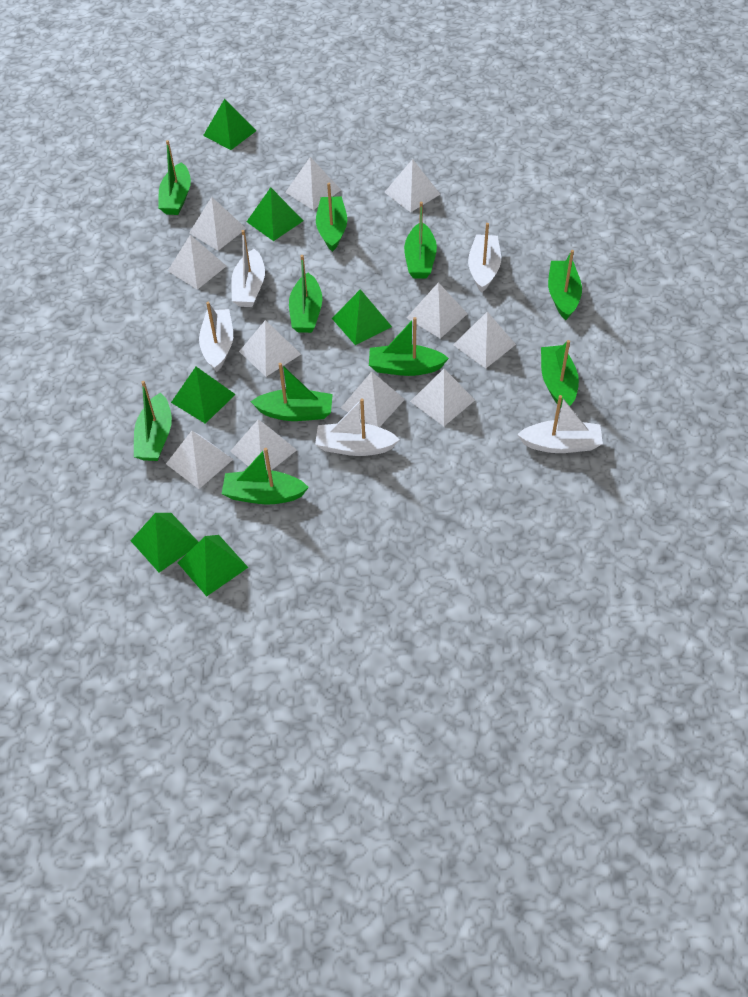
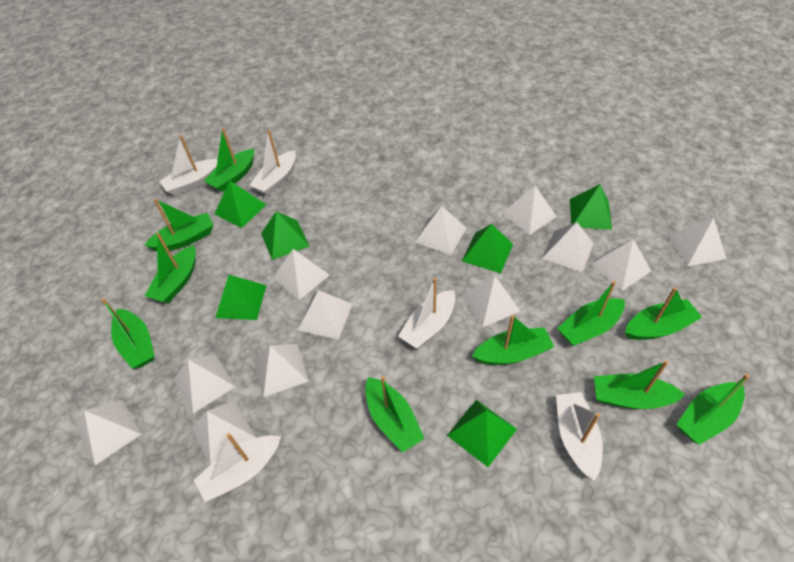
white pyramid: 11 -> 12

